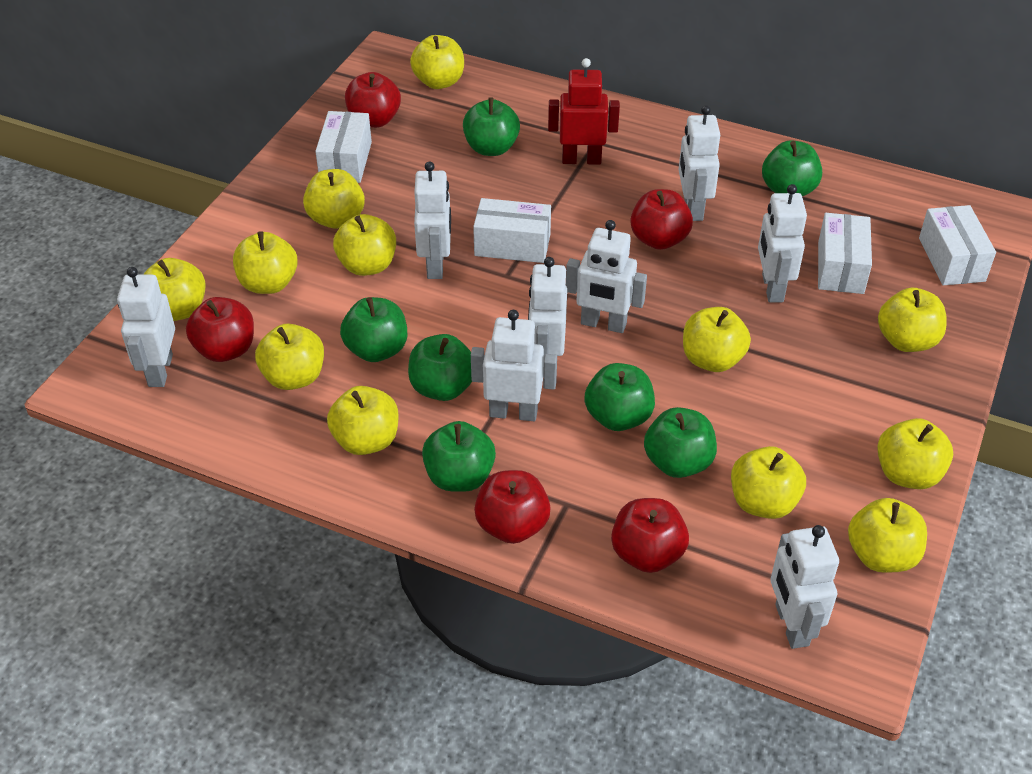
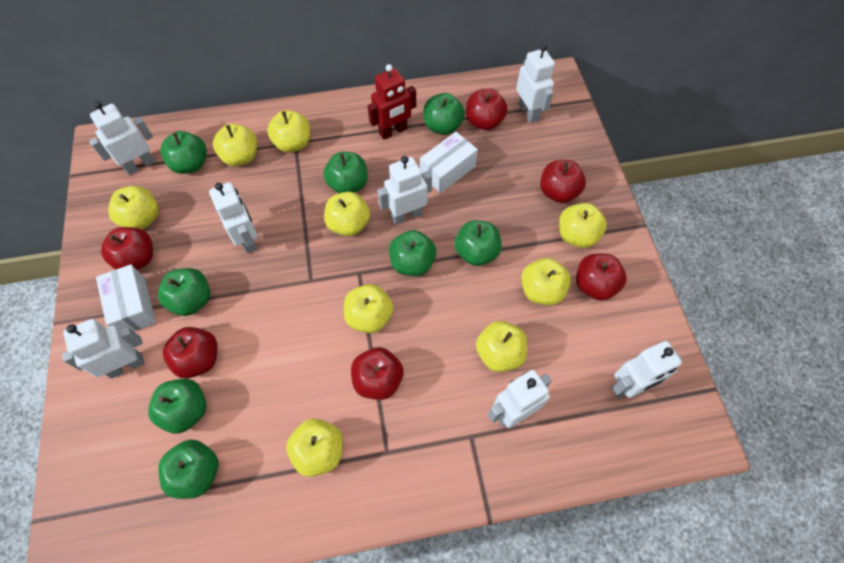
green apple: 7 -> 8
red apple: 5 -> 6
white box: 4 -> 2
white robot: 8 -> 7
yellow apple: 12 -> 9

